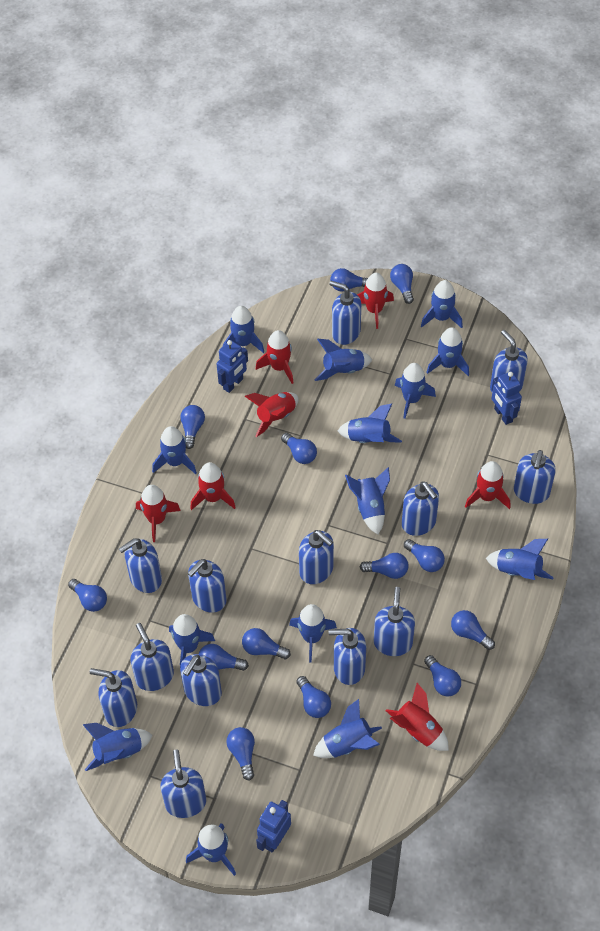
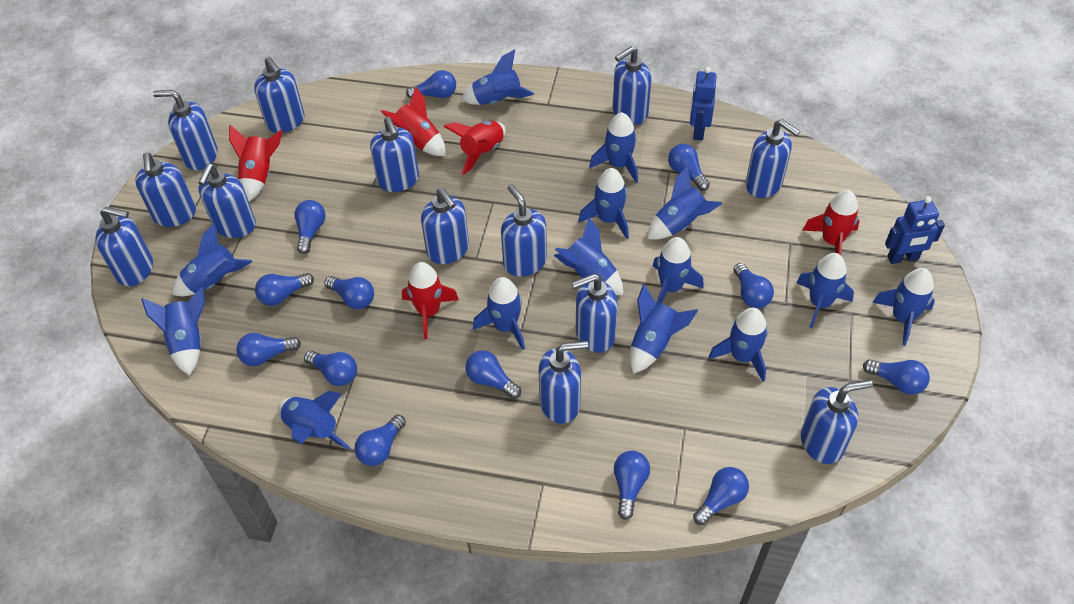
blue robot: 3 -> 2
red rocket: 7 -> 5

